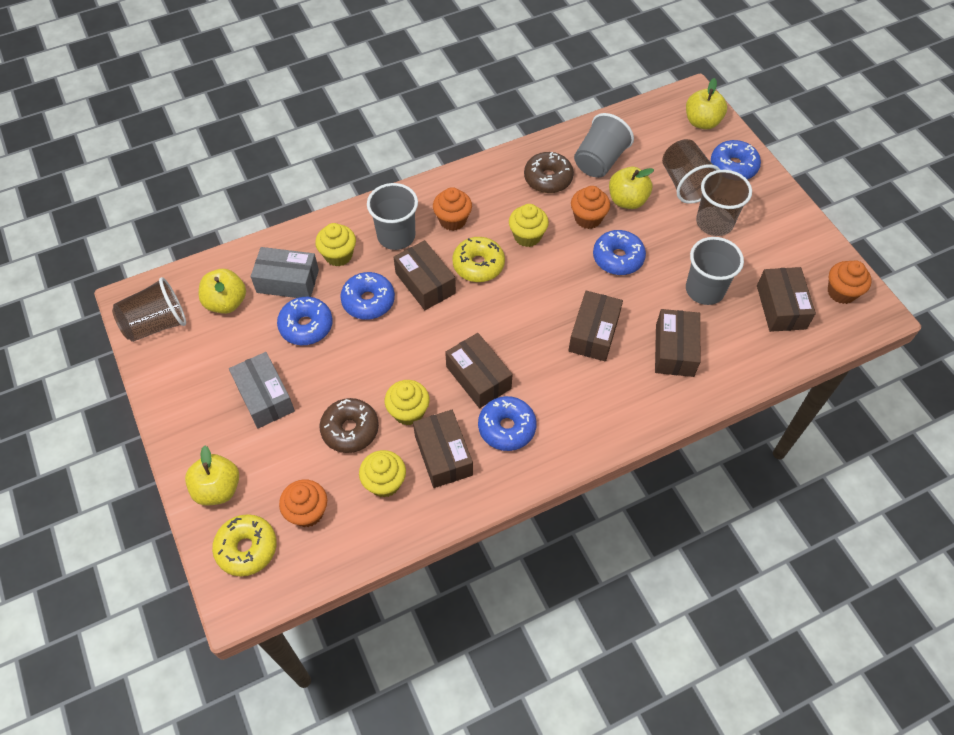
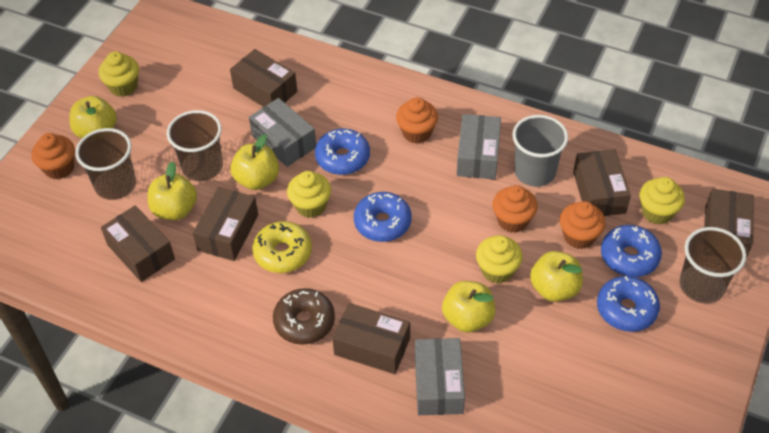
blue donut: 5 -> 4
brown donut: 2 -> 1
grey box: 2 -> 3
grey cup: 3 -> 1
yellow apple: 4 -> 5
yellow donut: 2 -> 1

